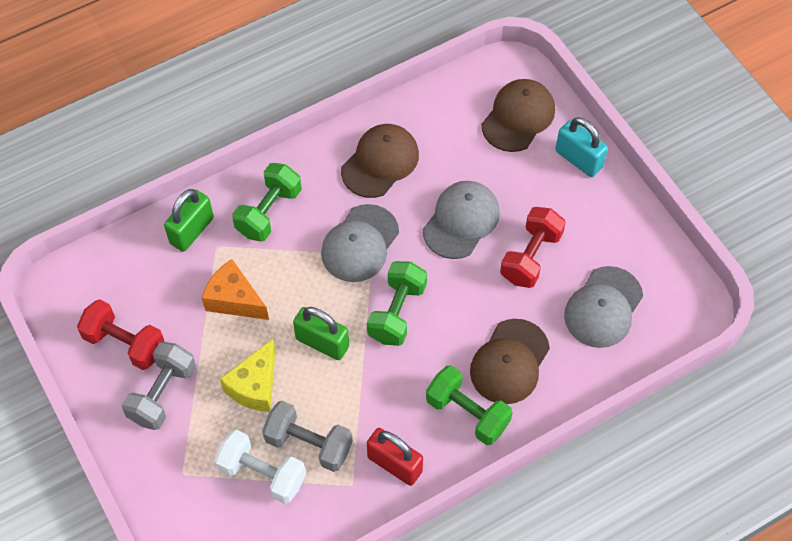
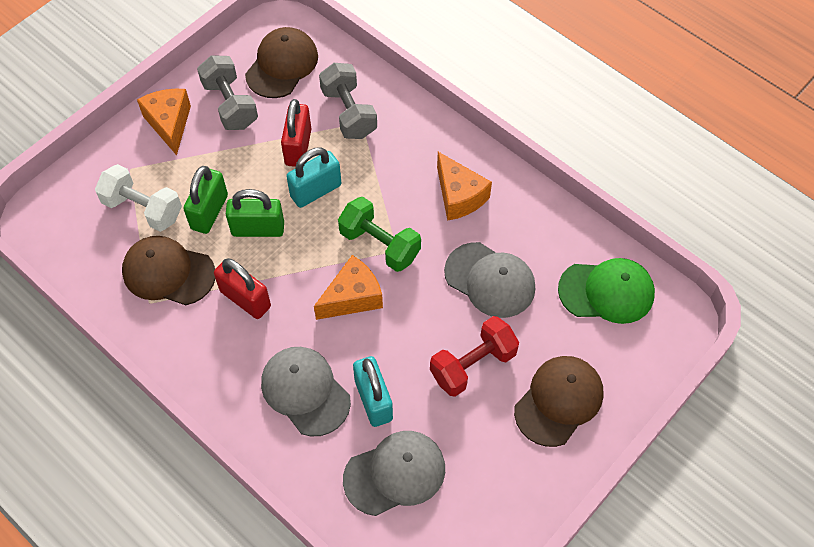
green cap: 0 -> 1
green dumbbell: 3 -> 1
orange cheese: 1 -> 3
red dumbbell: 2 -> 1
red padlock: 1 -> 2
turquoise padlock: 1 -> 2
yellow cheese: 1 -> 0

